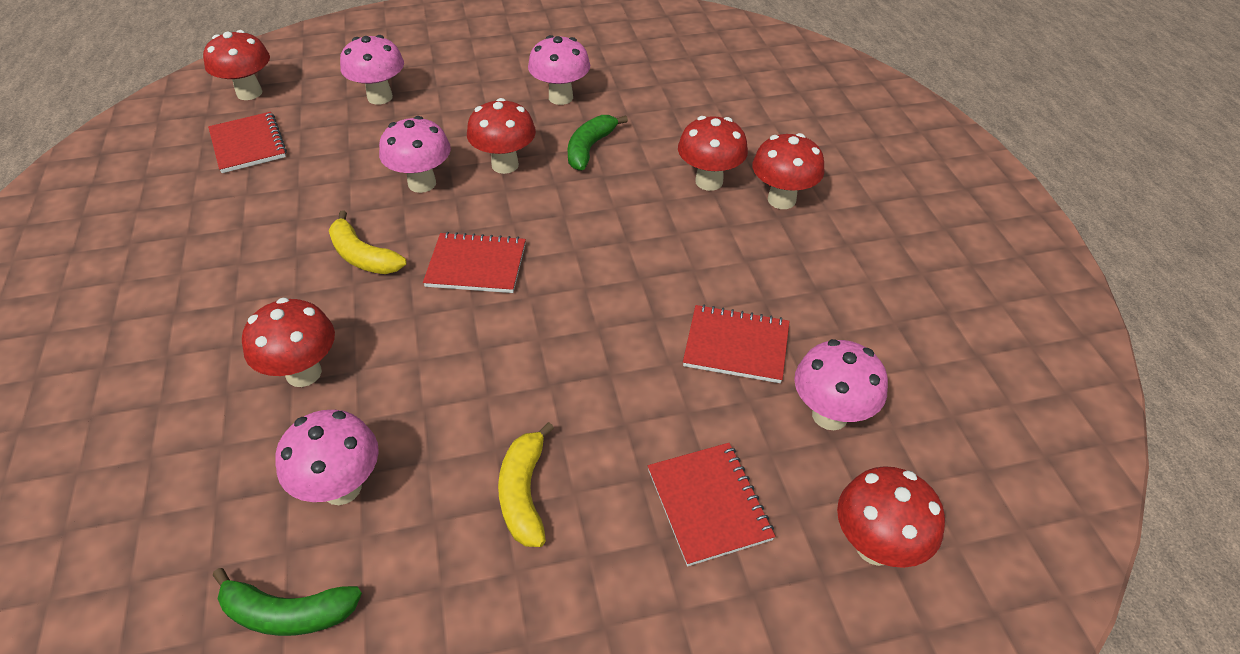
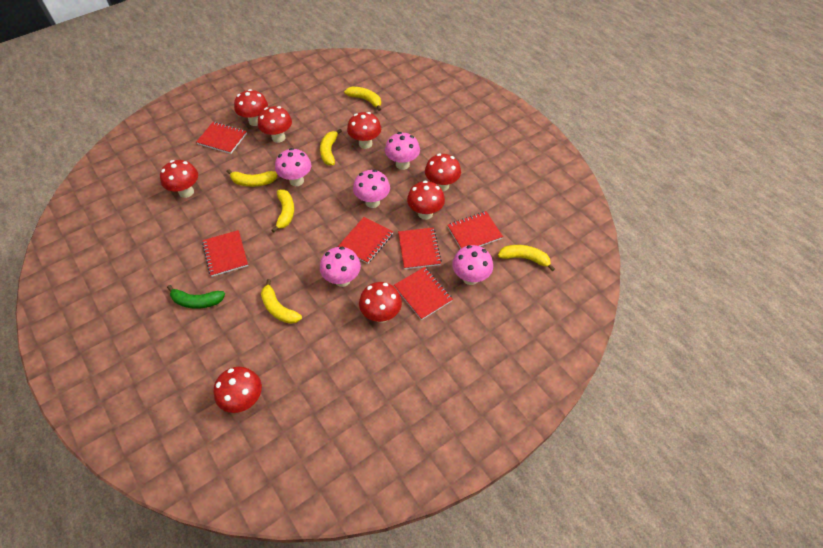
green banana: 2 -> 1
red mushroom: 6 -> 8
red notebook: 4 -> 6
yellow banana: 2 -> 6

